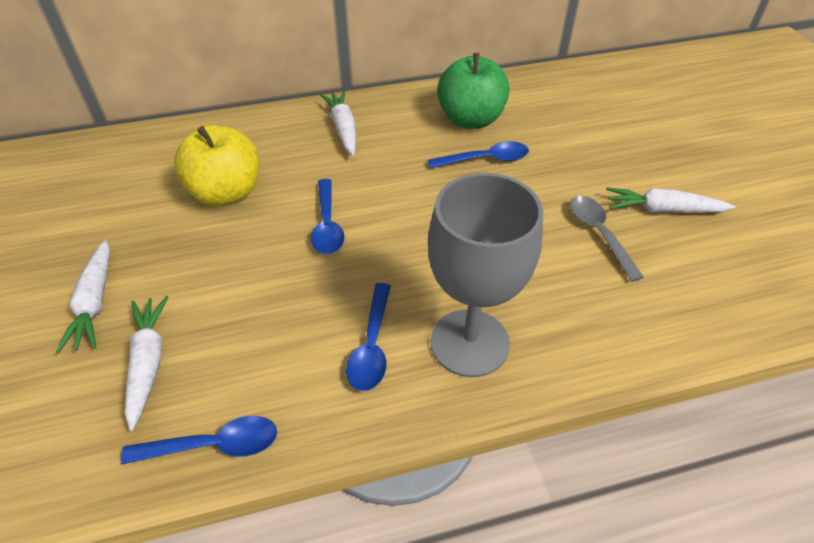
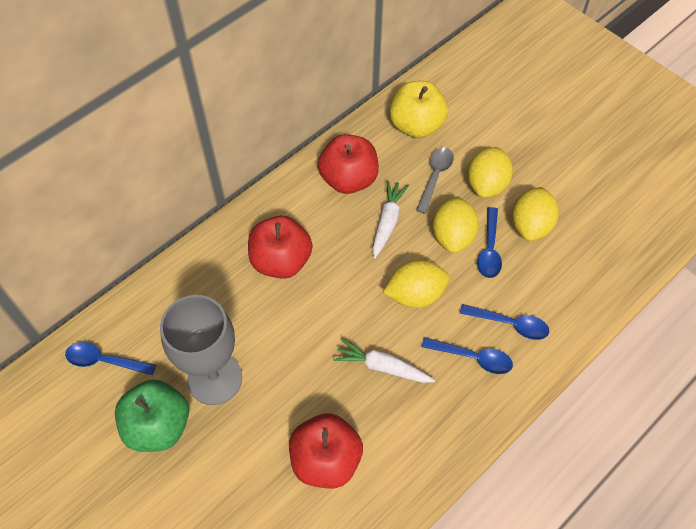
red apple: 0 -> 3
white carrot: 4 -> 2
yellow lemon: 0 -> 4

